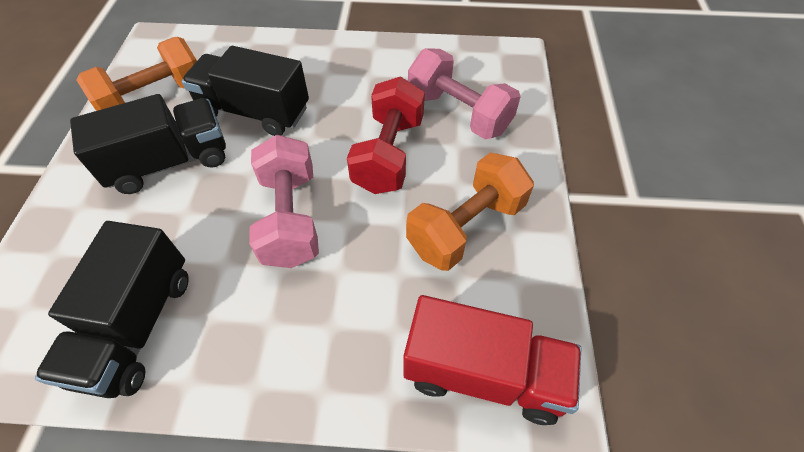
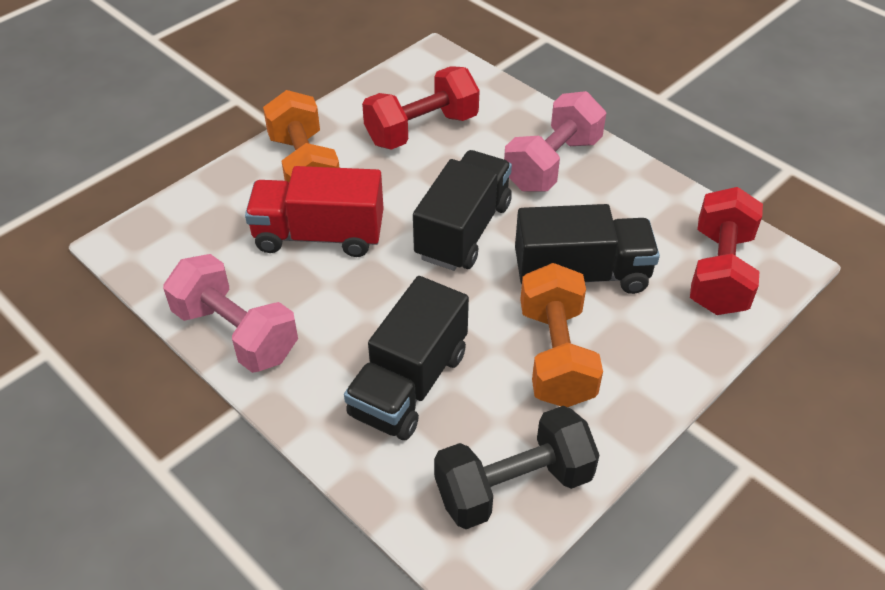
black dumbbell: 0 -> 1
red dumbbell: 1 -> 2

